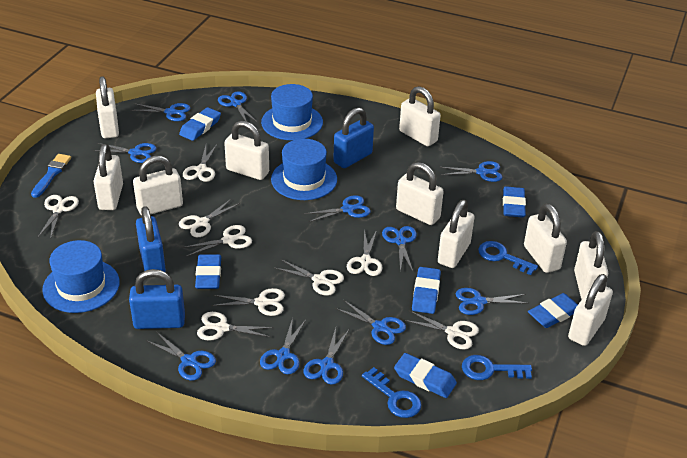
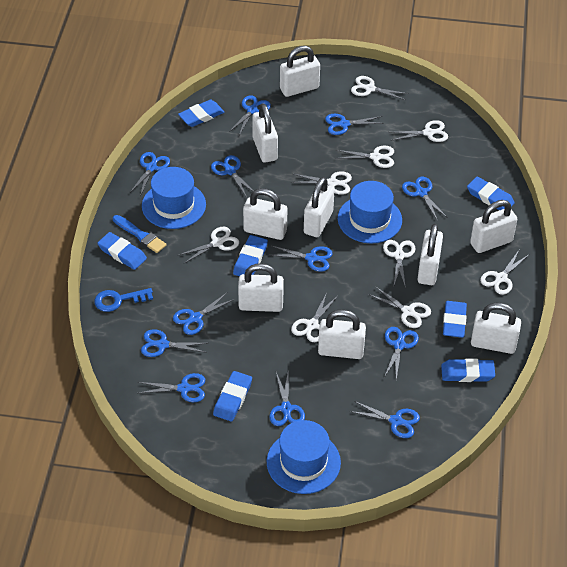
blue eraser: 6 -> 7
blue key: 3 -> 1
blue padlock: 3 -> 0
blue scissors: 11 -> 12
white padlock: 10 -> 9

